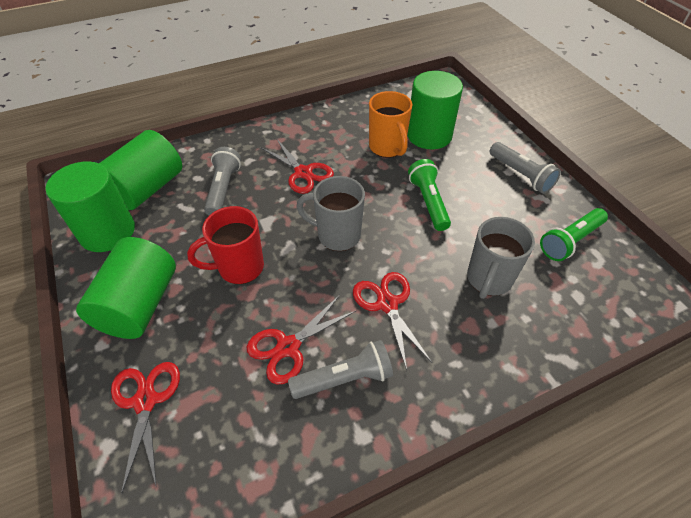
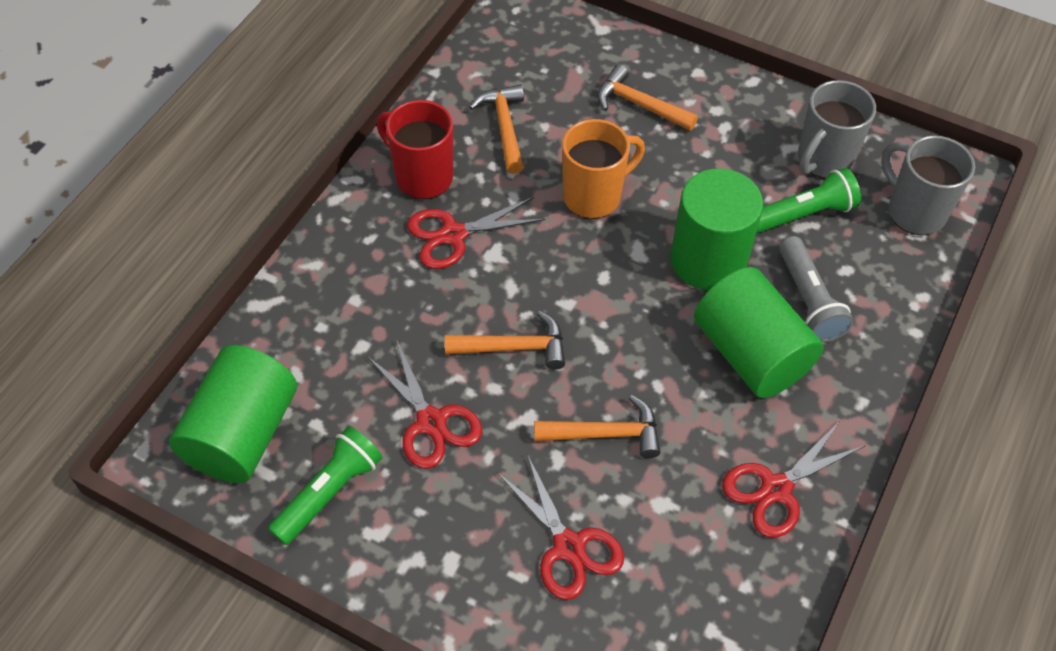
green cylinder: 4 -> 3
grey flashlight: 3 -> 1
orange hammer: 0 -> 4

